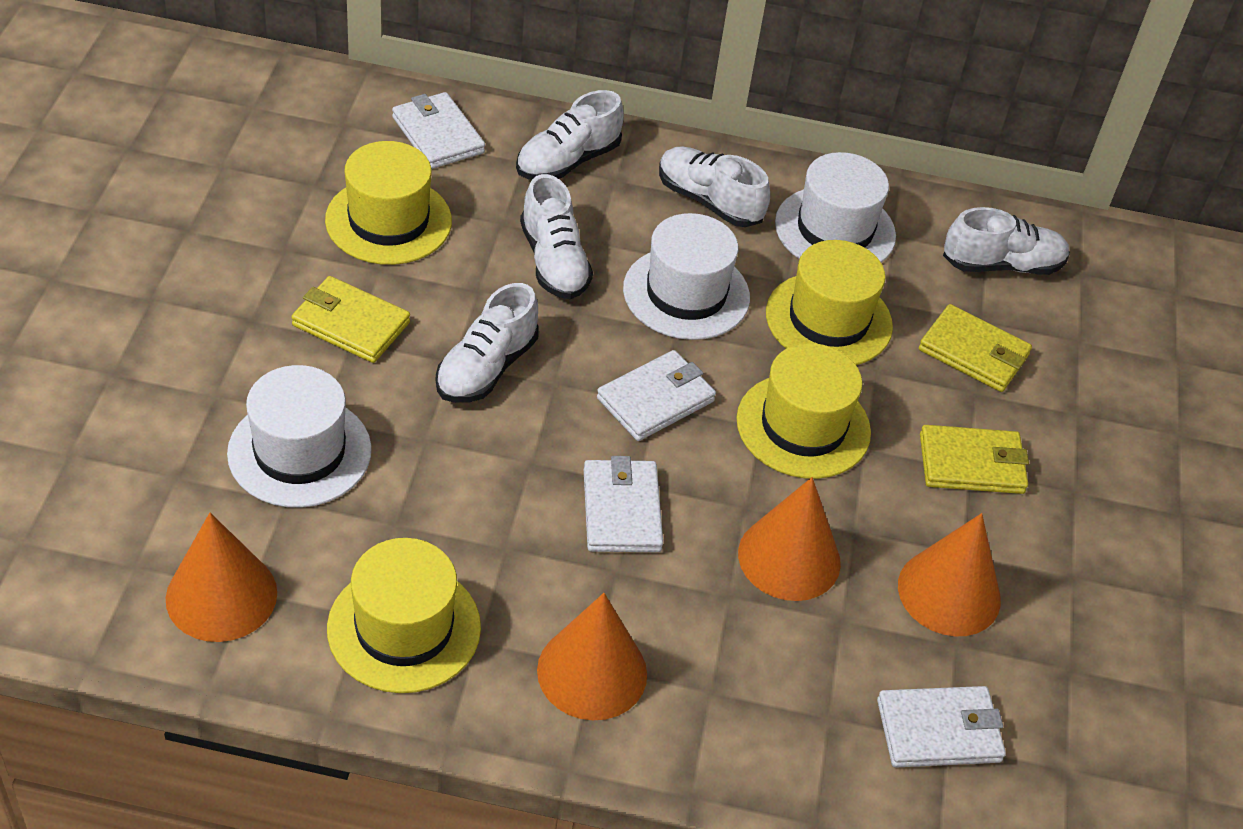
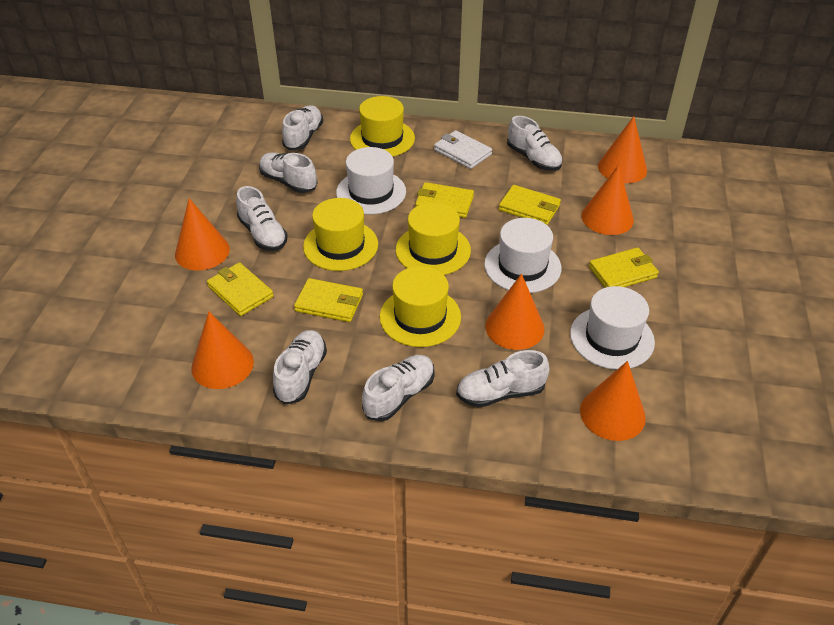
orange cone: 4 -> 6
white shoe: 5 -> 7
white wallet: 4 -> 1
yellow wallet: 3 -> 5

